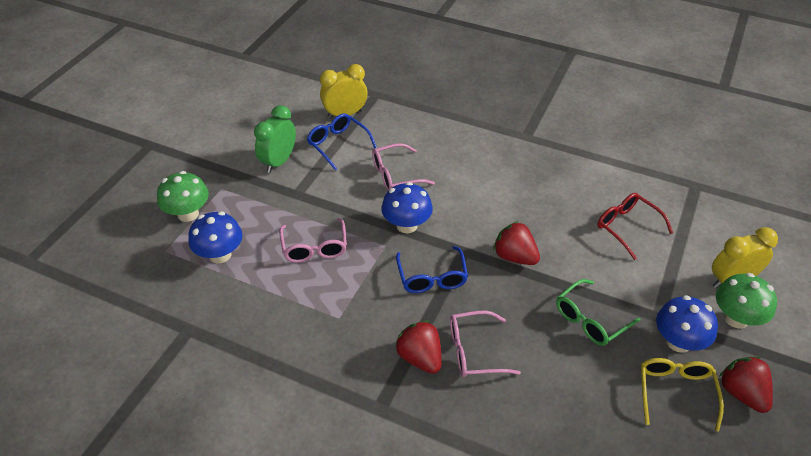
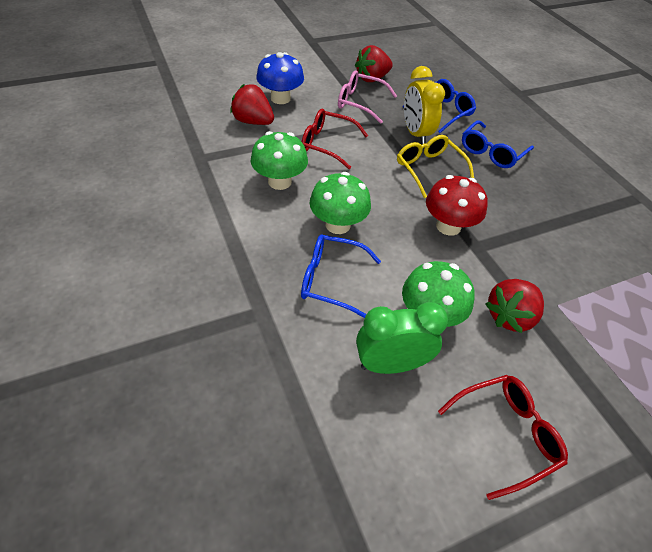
blue glasses: 2 -> 3
blue mushroom: 3 -> 1
green glasses: 1 -> 0
green mushroom: 2 -> 3
pink glasses: 3 -> 1
red glasses: 1 -> 2
red mushroom: 0 -> 1
yellow clock: 2 -> 1

